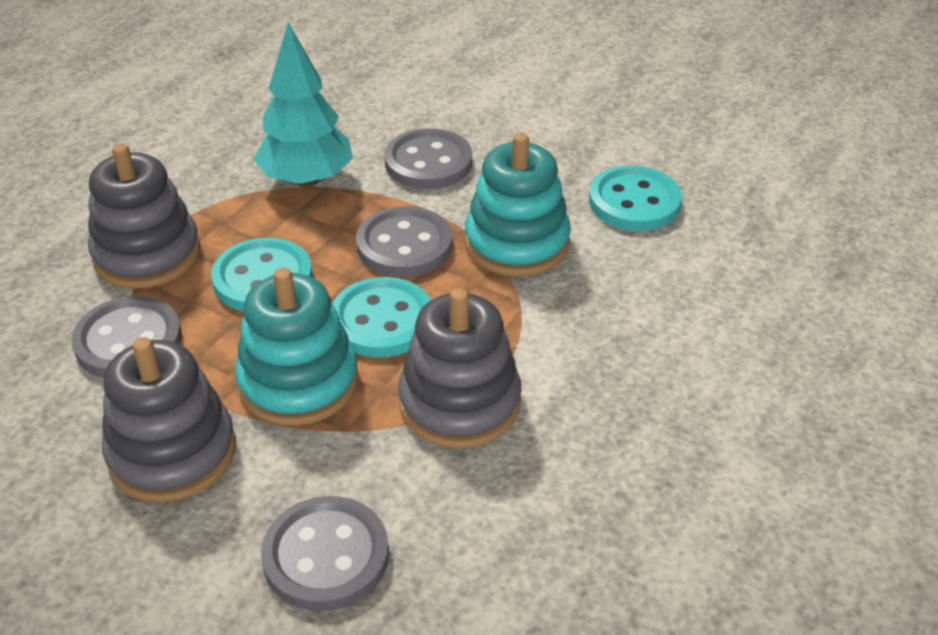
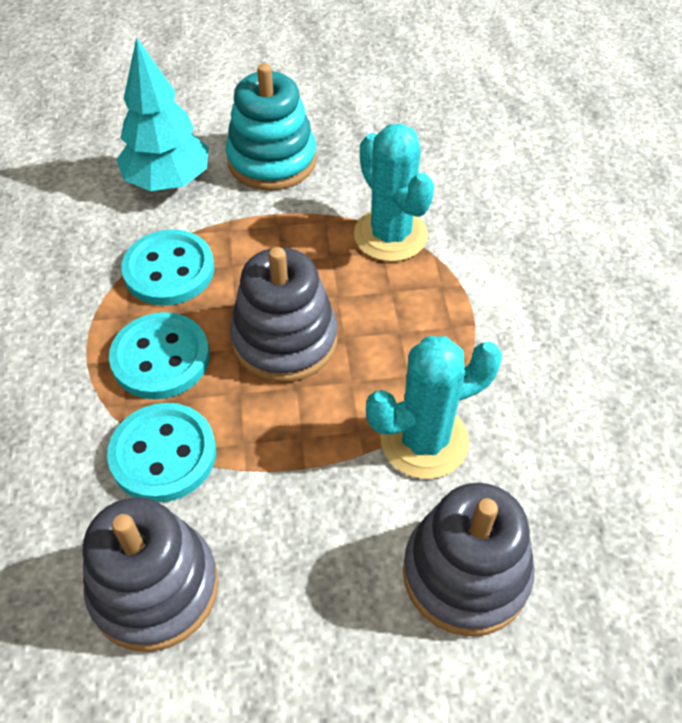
grey button: 4 -> 0
turquoise cactus: 0 -> 2
turquoise stacking toy: 2 -> 1

